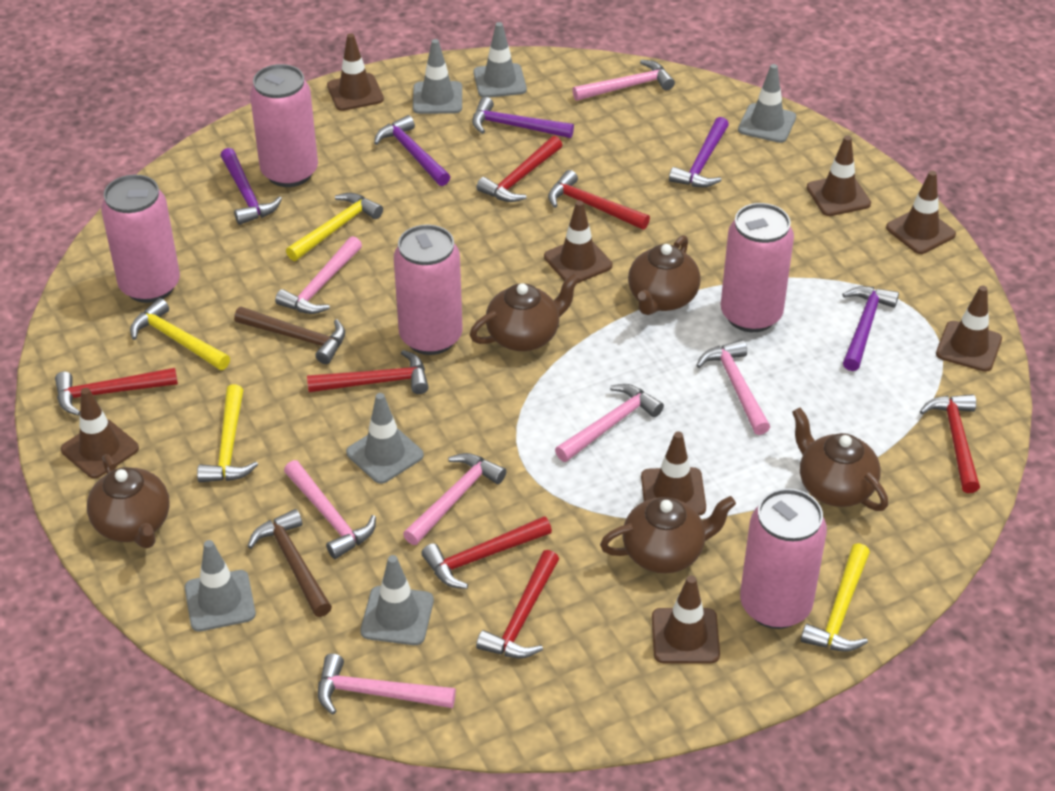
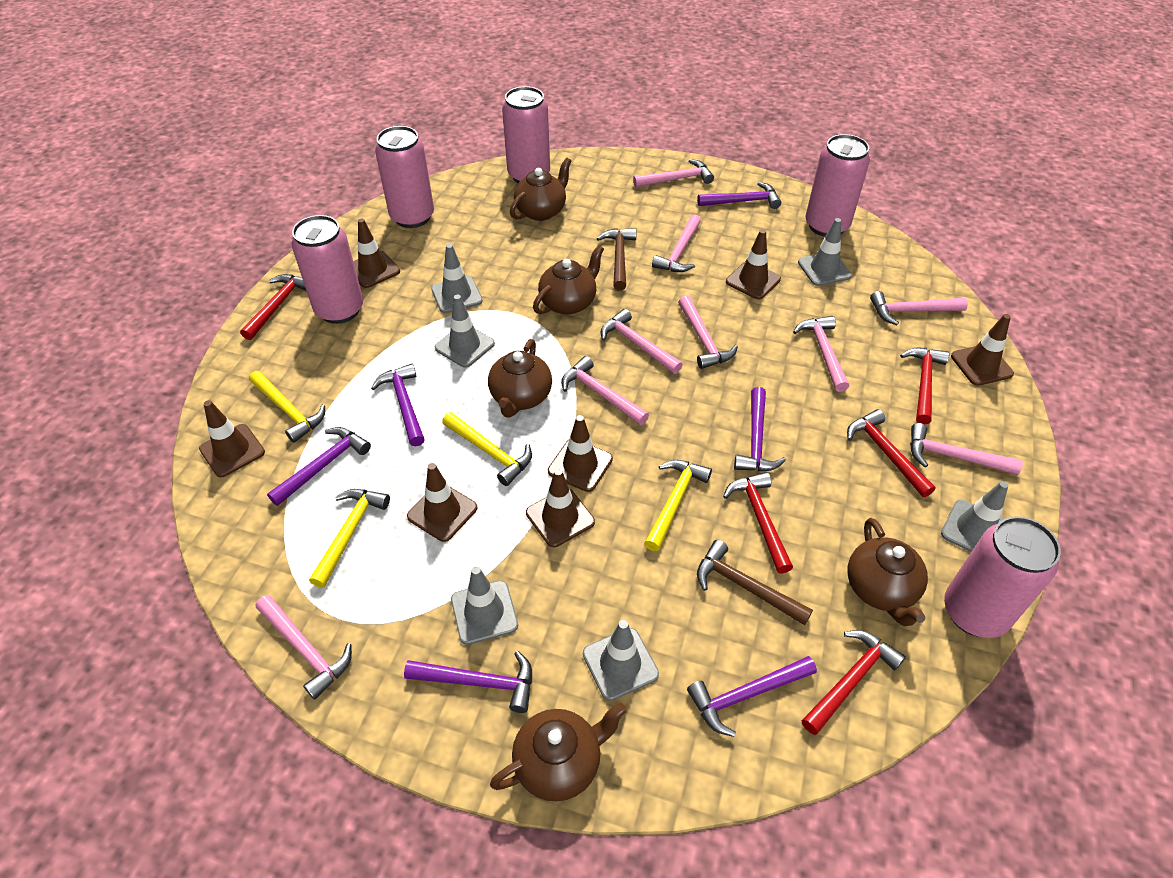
brown traffic cone: 8 -> 7
pink hammer: 7 -> 9
purple hammer: 5 -> 6
red hammer: 7 -> 5

